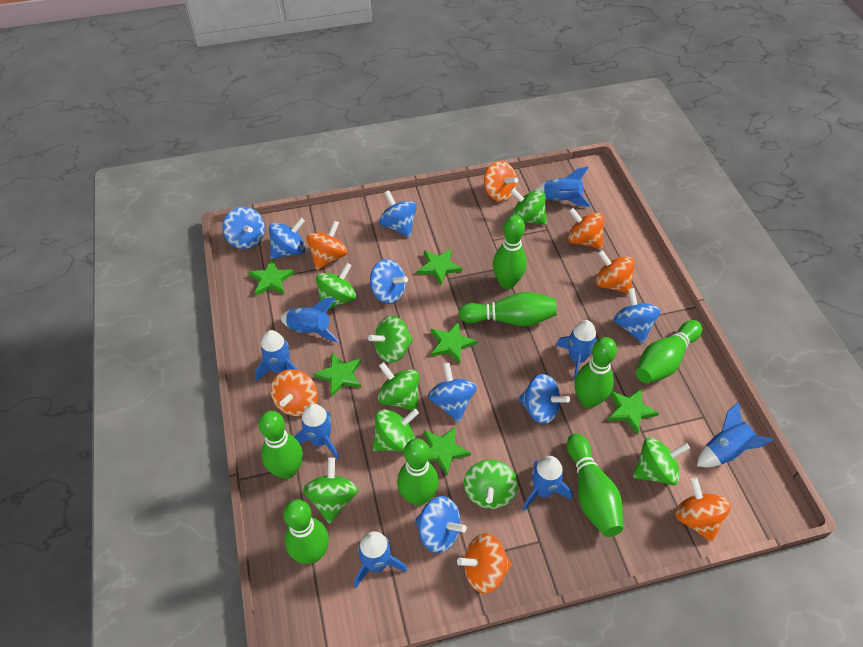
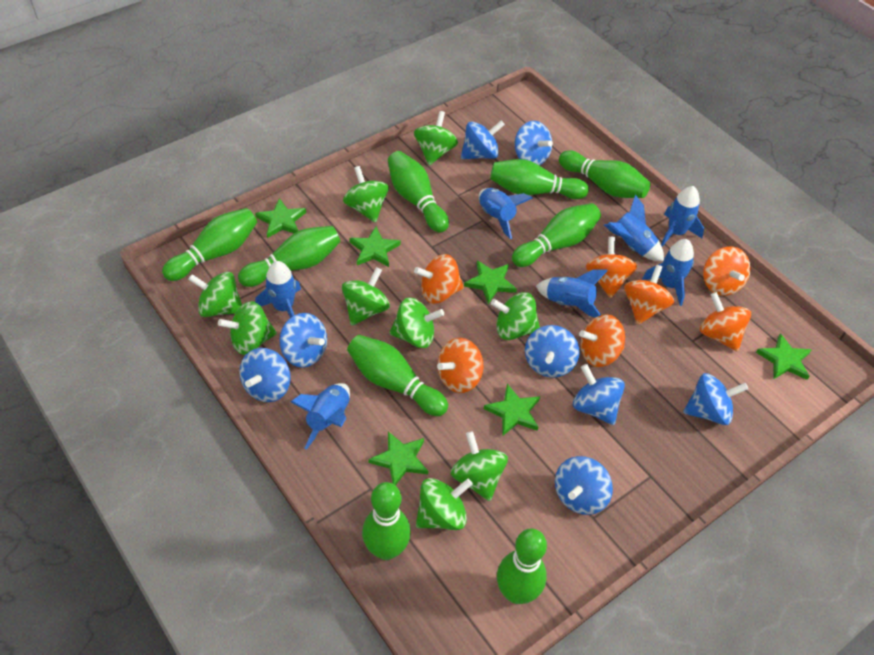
blue rocket: 8 -> 7
green bowling pin: 8 -> 9
green spinning top: 8 -> 9

